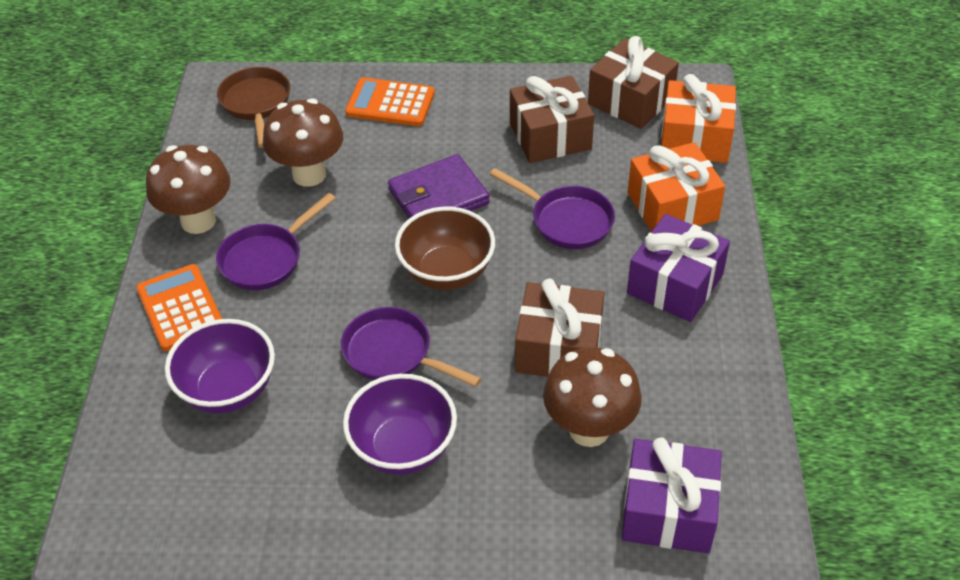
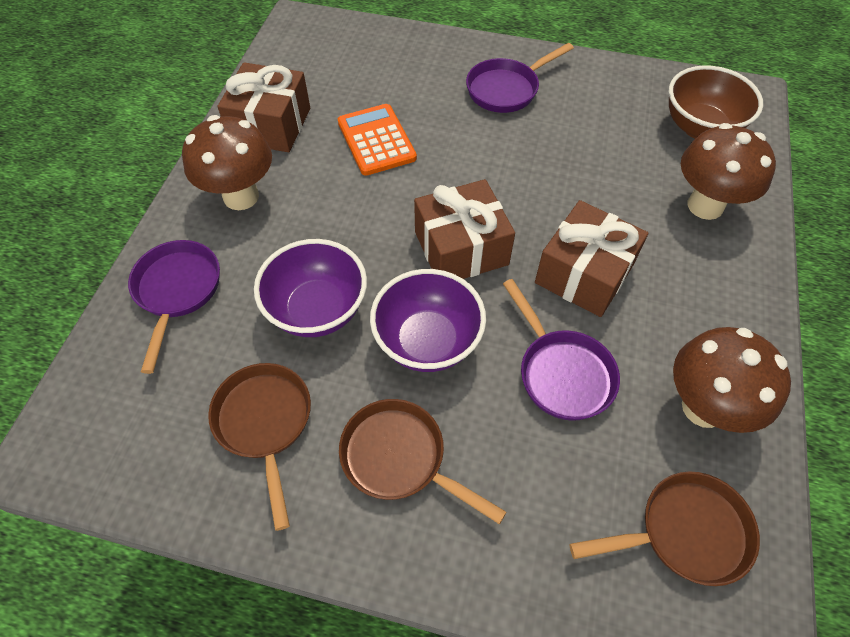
brown pan: 1 -> 3
orange calculator: 2 -> 1
orange gift: 2 -> 0
purple gift: 2 -> 0
purple wallet: 1 -> 0

